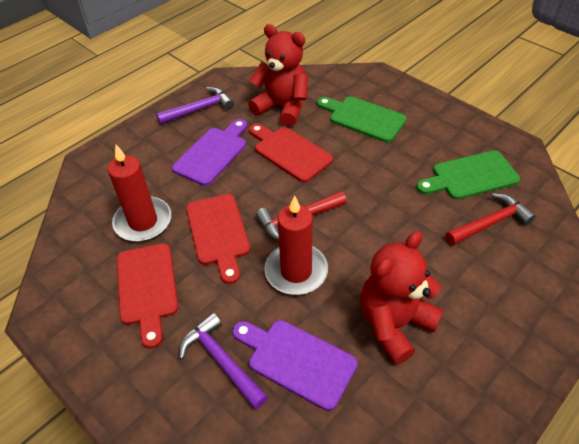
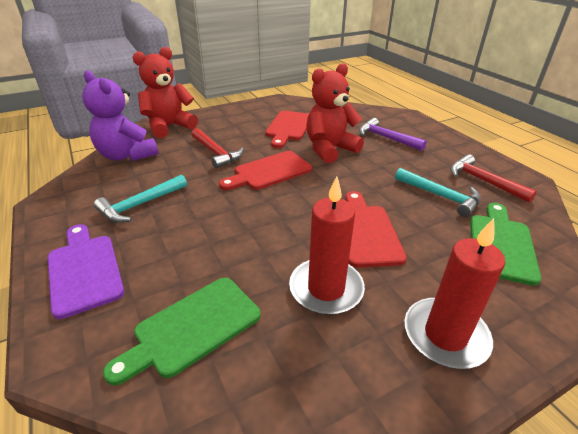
purple cutting board: 2 -> 1
purple hammer: 2 -> 1
purple teddy bear: 0 -> 1
turquoise hammer: 0 -> 2

